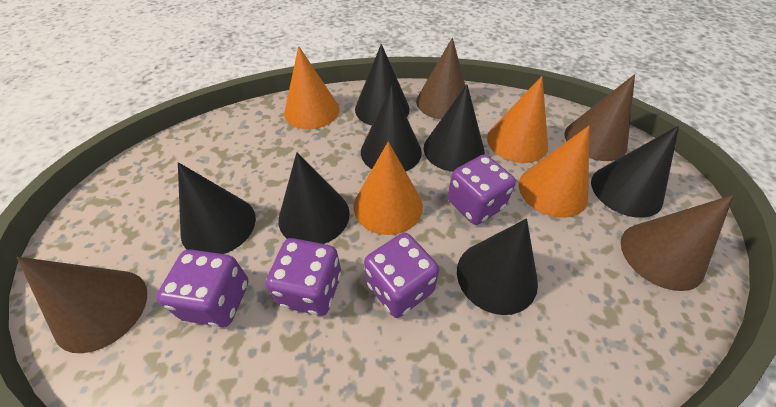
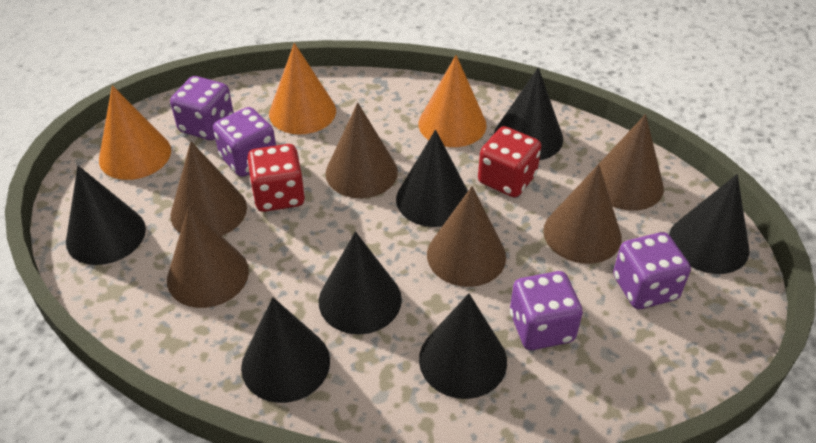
brown cone: 4 -> 6
orange cone: 4 -> 3
red dice: 0 -> 2

